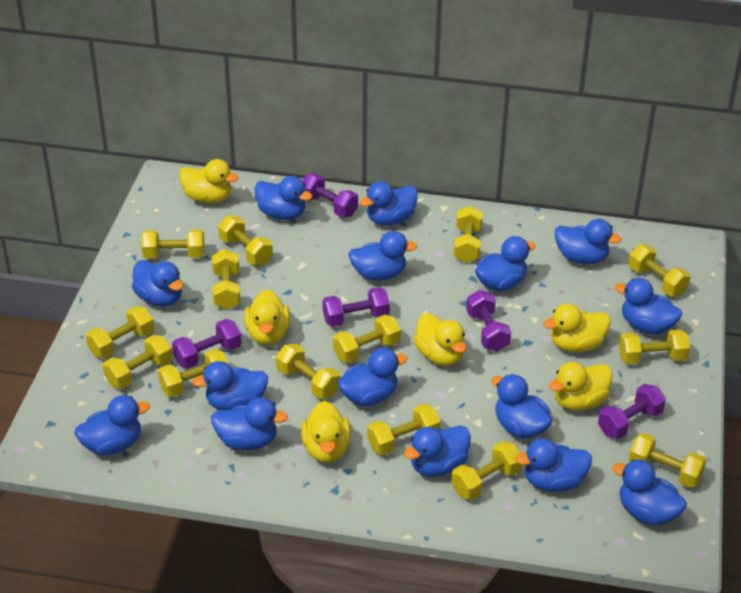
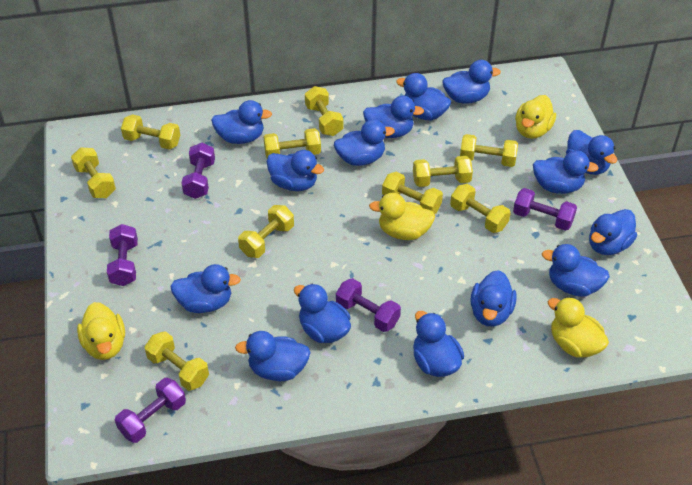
yellow duck: 6 -> 4
yellow dumbbell: 14 -> 10

